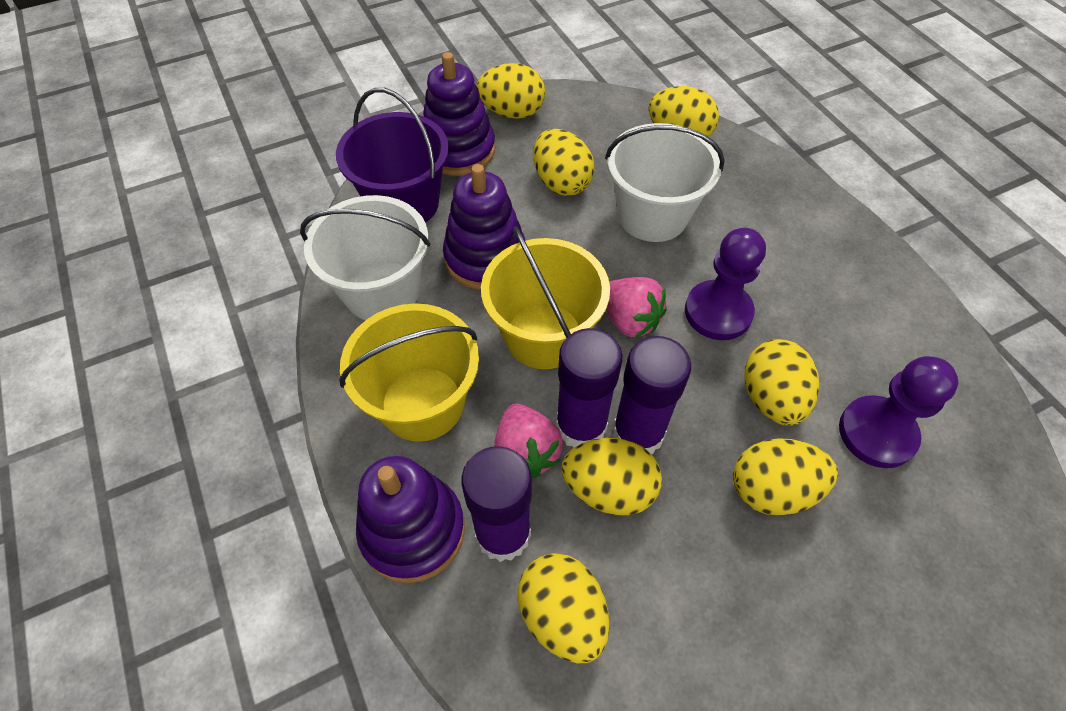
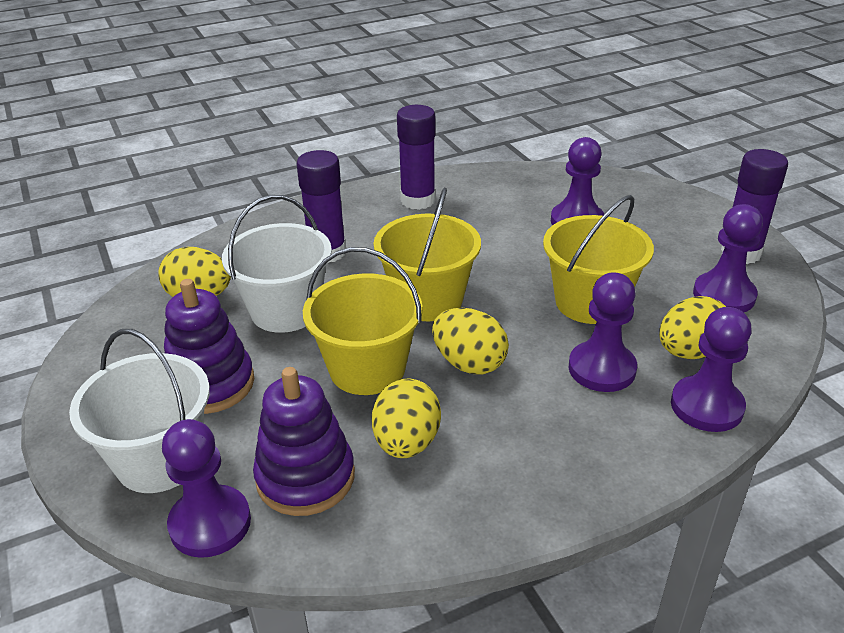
pink strawberry: 2 -> 0
purple bucket: 1 -> 0
purple pawn: 2 -> 5
purple stacking toy: 3 -> 2
yellow bucket: 2 -> 3
yellow egg: 7 -> 4

